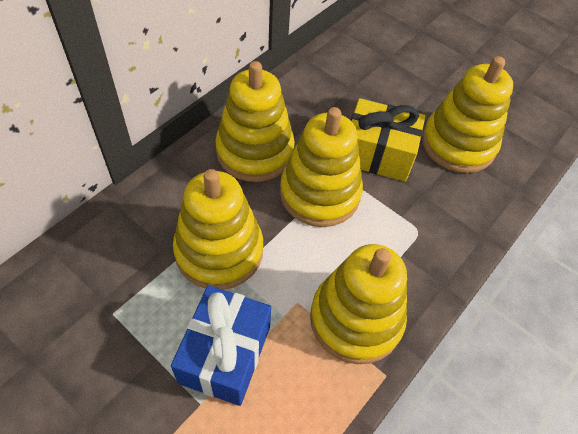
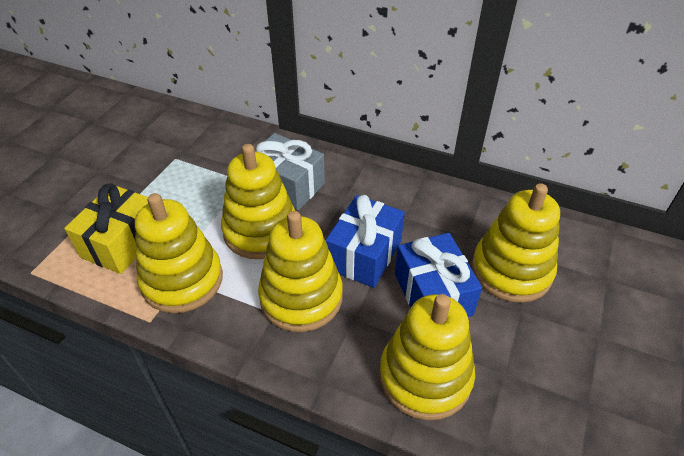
blue gift: 1 -> 2
grey gift: 0 -> 1

